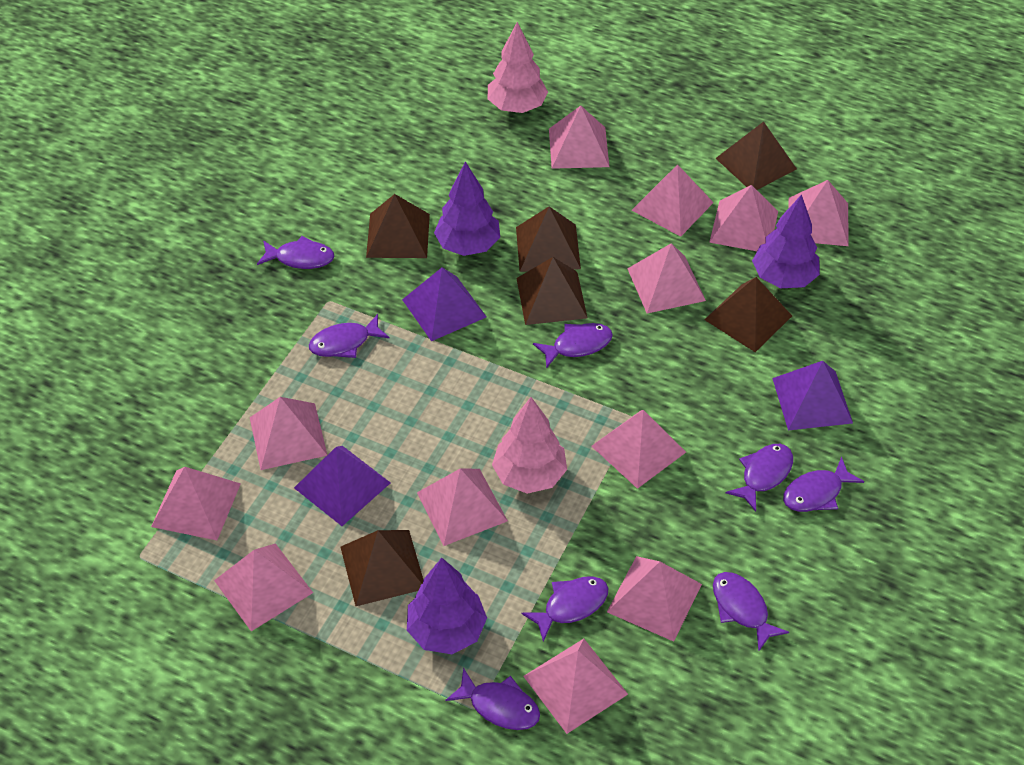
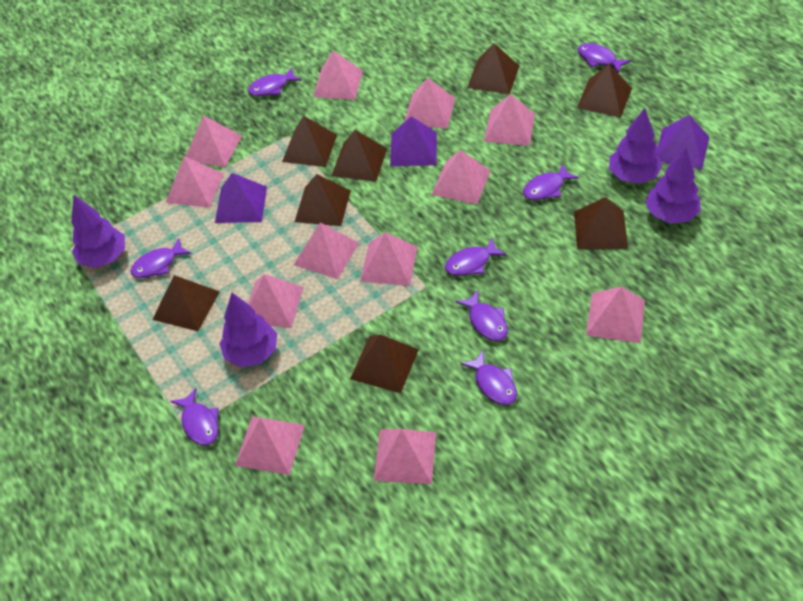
brown pyramid: 6 -> 8
pink tree: 2 -> 0
purple tree: 3 -> 4

